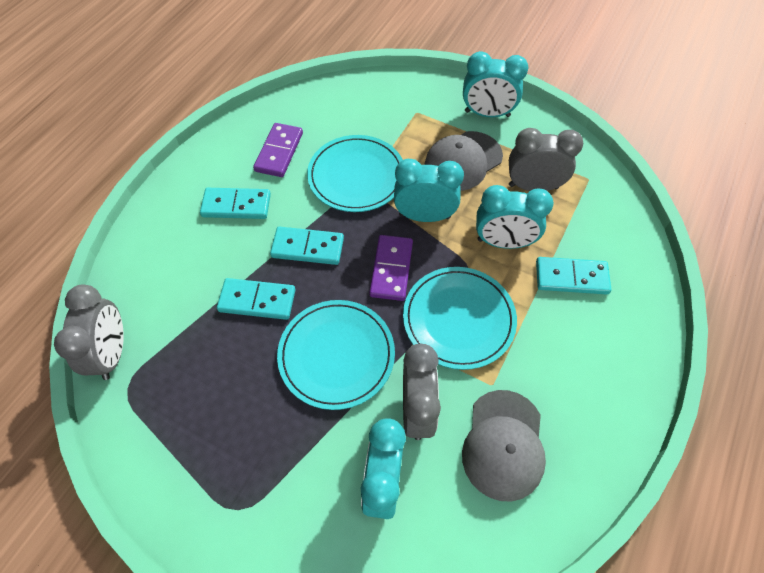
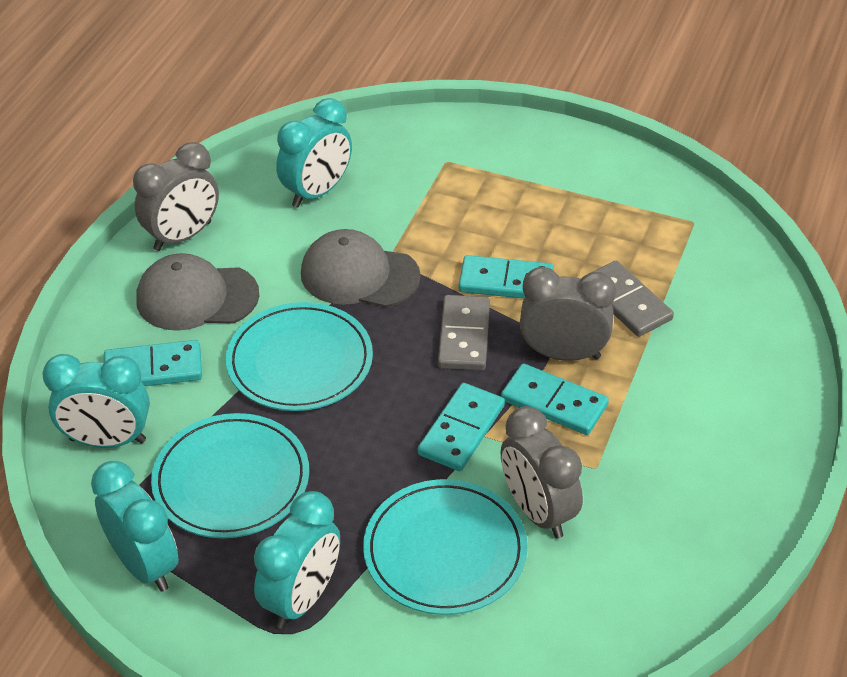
grey domino: 0 -> 2
purple domino: 2 -> 0

